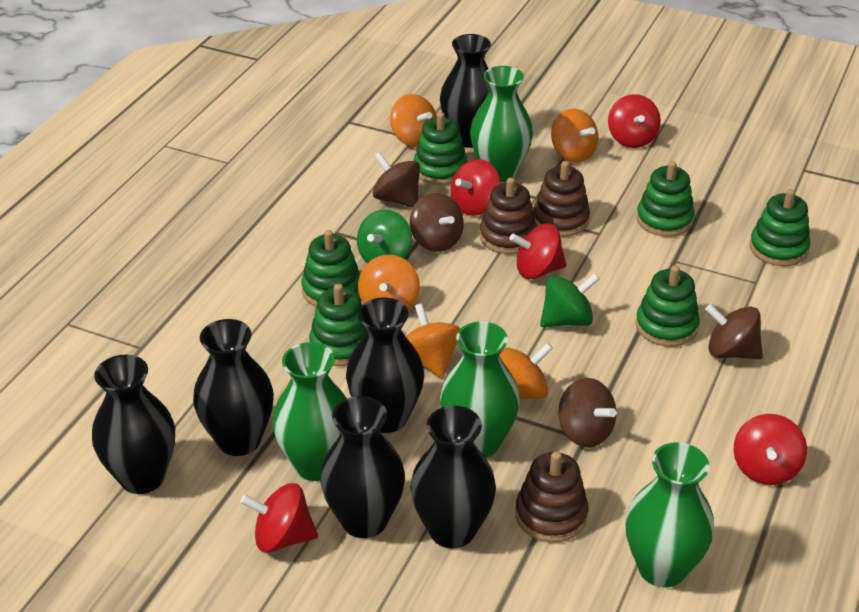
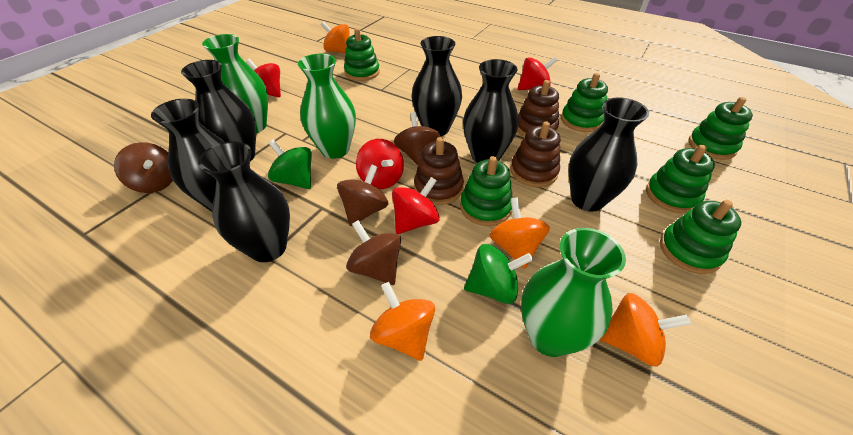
green vase: 4 -> 3
orange spinning top: 5 -> 4
red spinning top: 5 -> 4

